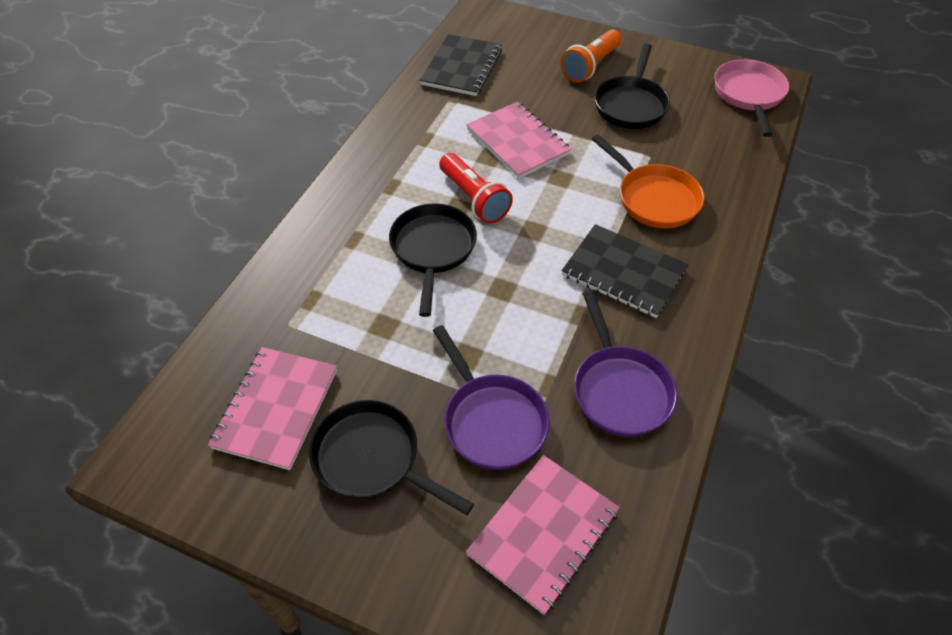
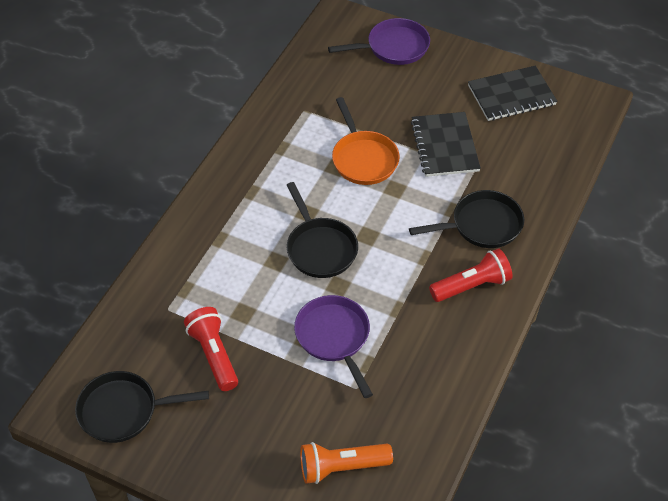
pink notebook: 3 -> 0
pink pan: 1 -> 0
red flashlight: 1 -> 2

